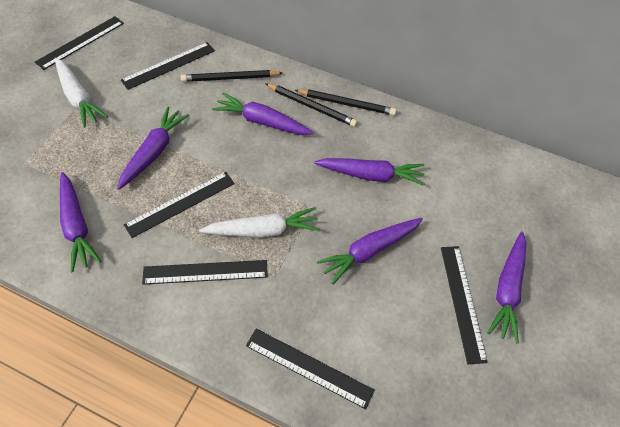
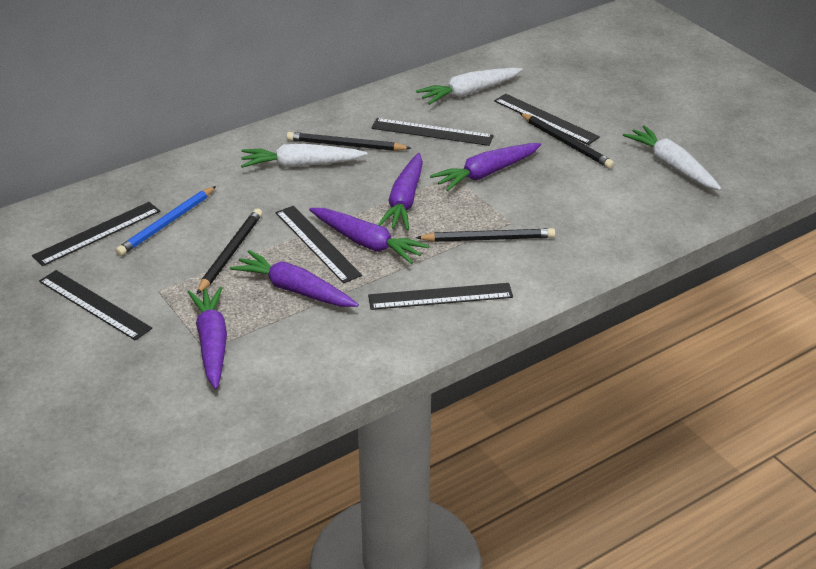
black pencil: 3 -> 4
blue pencil: 0 -> 1
purple carrot: 6 -> 5
white carrot: 2 -> 3

